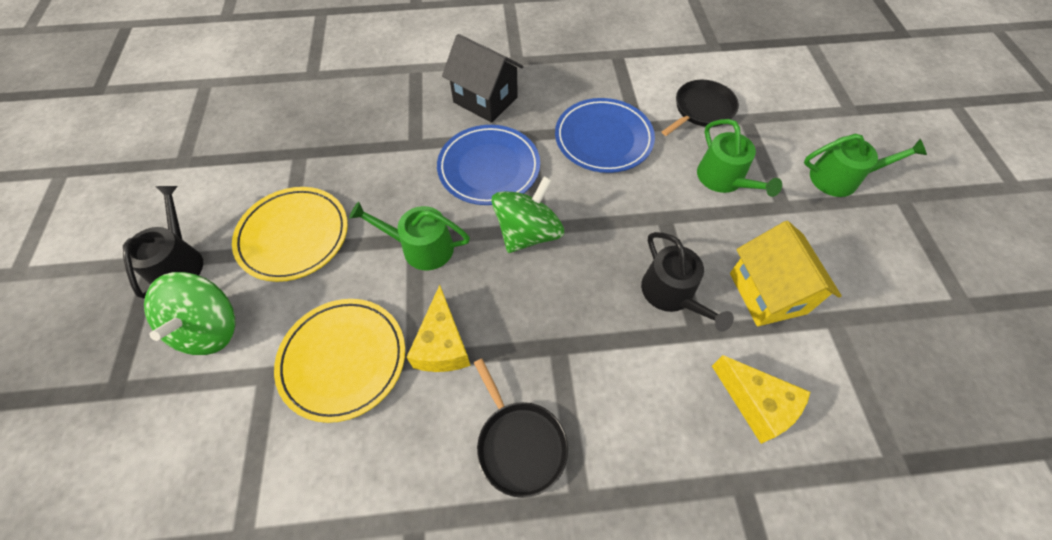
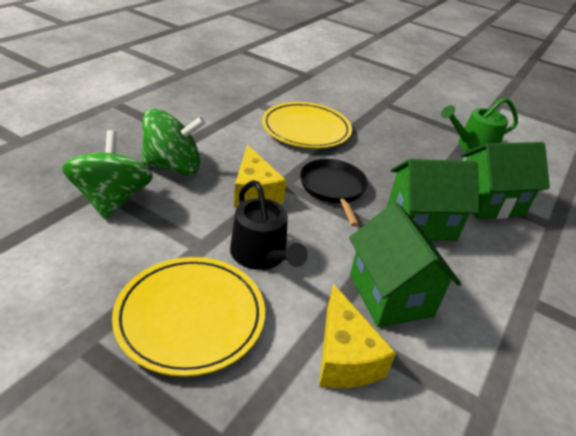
black house: 1 -> 0
black pan: 2 -> 1
black watering can: 2 -> 1
blue plate: 2 -> 0
green house: 0 -> 3
green watering can: 3 -> 1
yellow house: 1 -> 0

